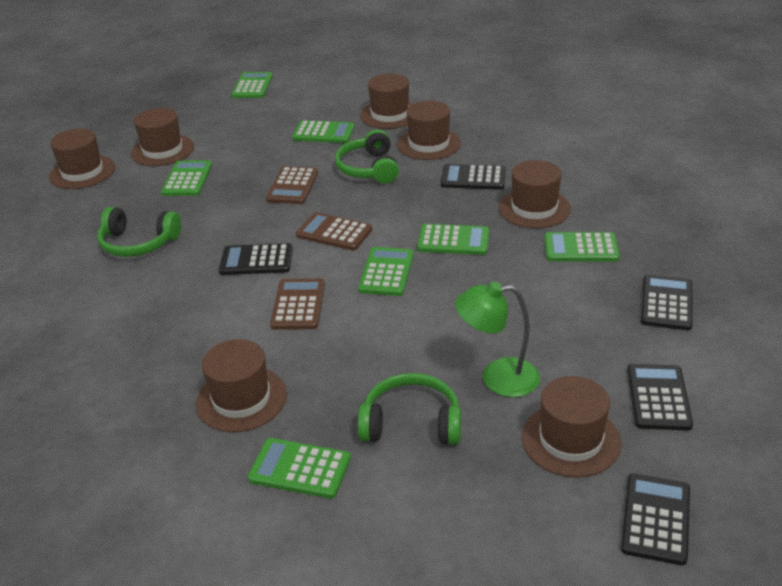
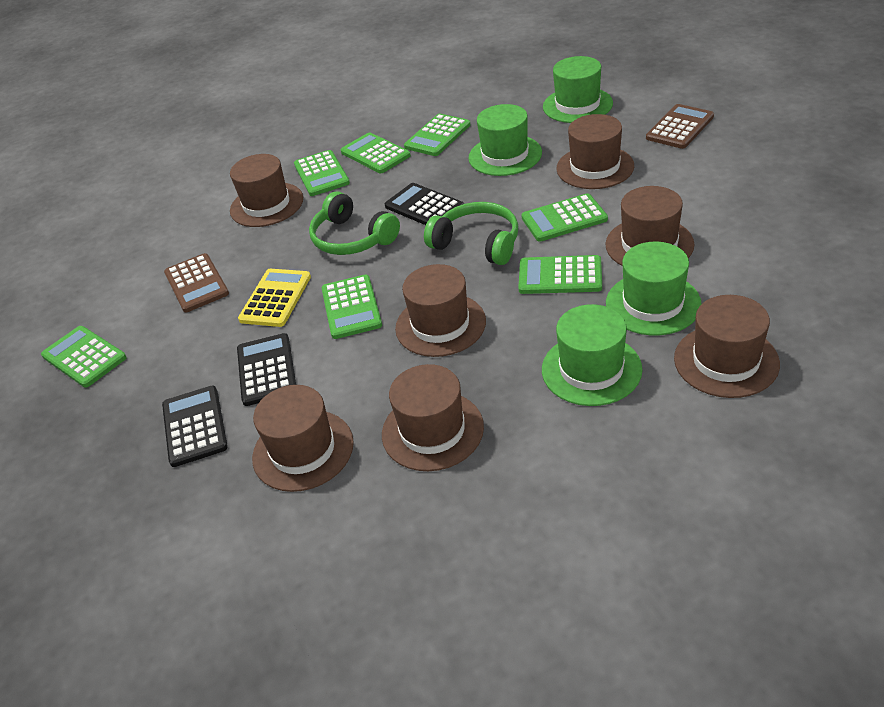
black calculator: 5 -> 3
brown calculator: 3 -> 2
green hat: 0 -> 4
green headphones: 3 -> 2
green lamp: 1 -> 0
yellow calculator: 0 -> 1

